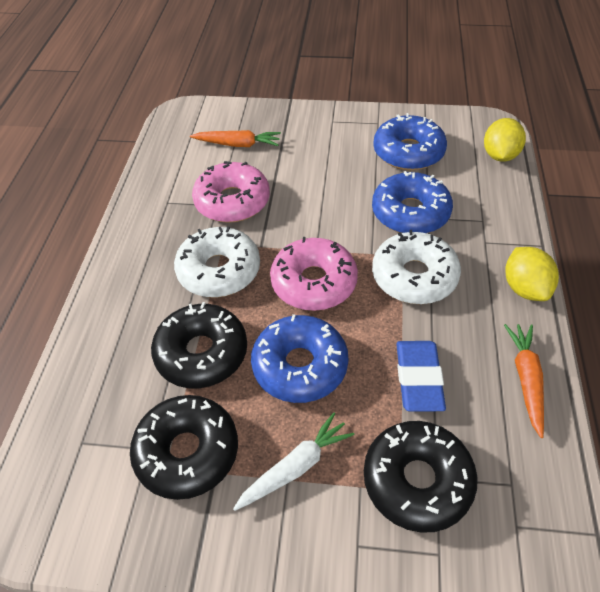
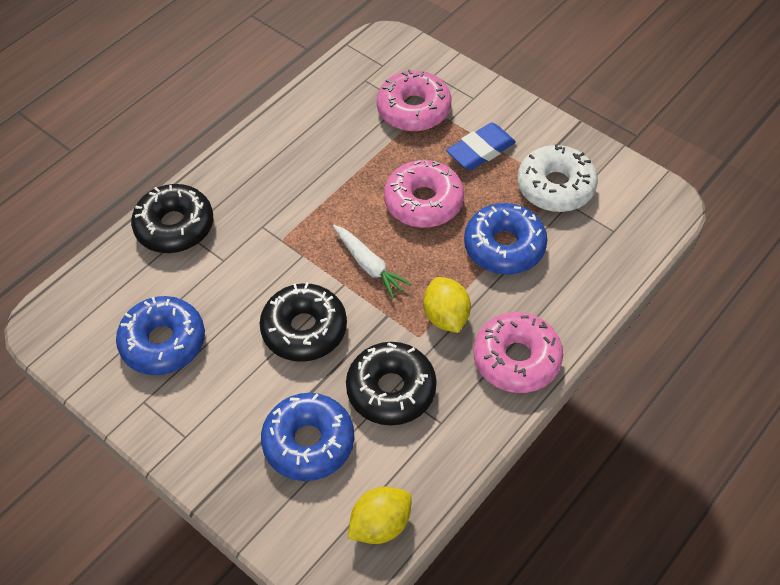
orange carrot: 2 -> 0
pink donut: 2 -> 3
white donut: 2 -> 1

